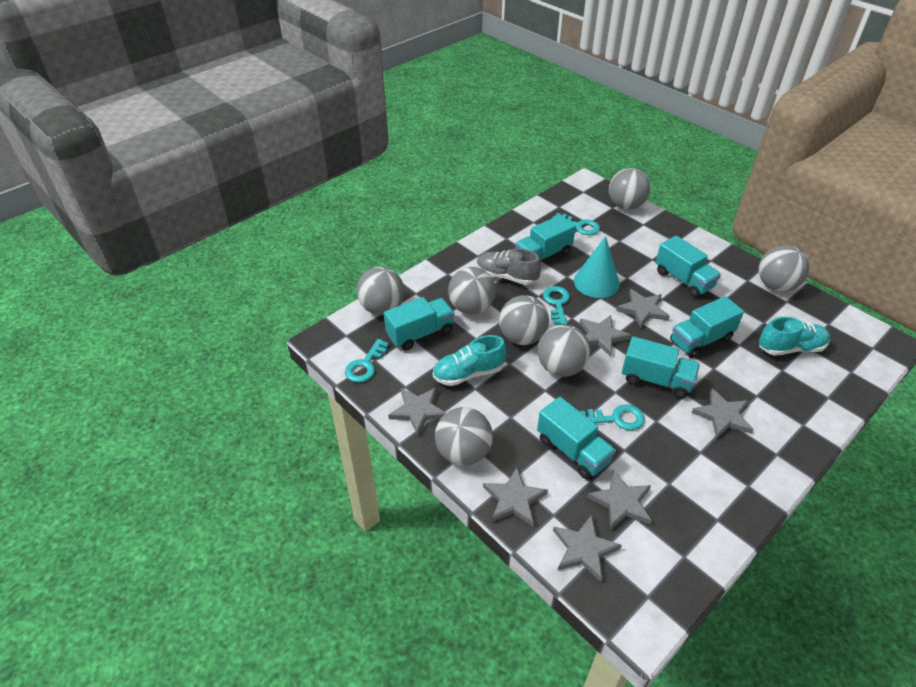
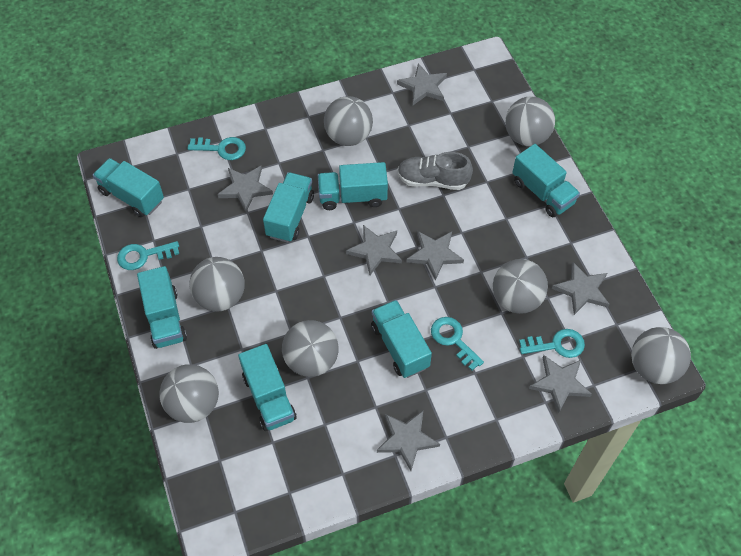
turquoise cone: 1 -> 0
turquoise shoe: 2 -> 0
turquoise truck: 6 -> 7

